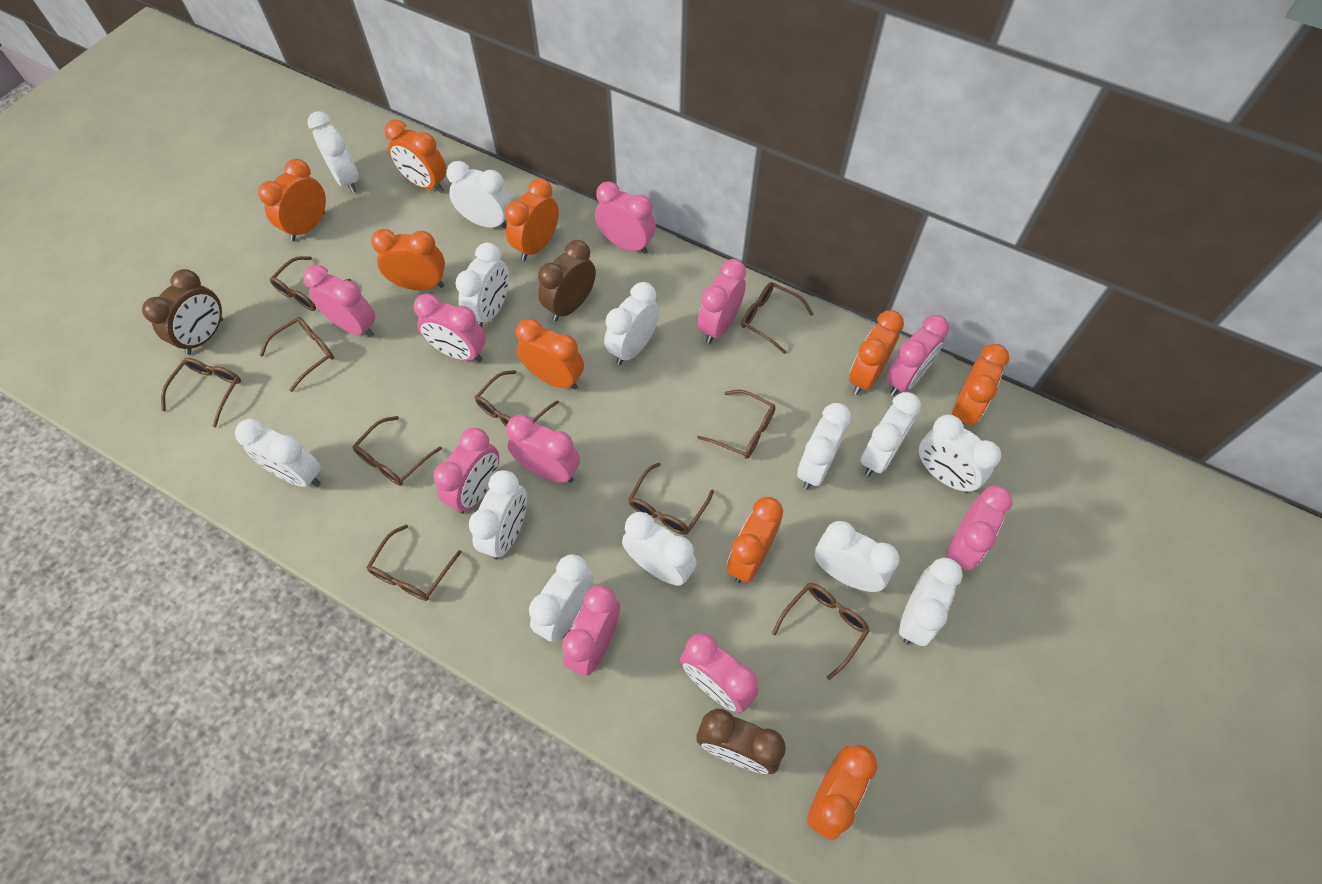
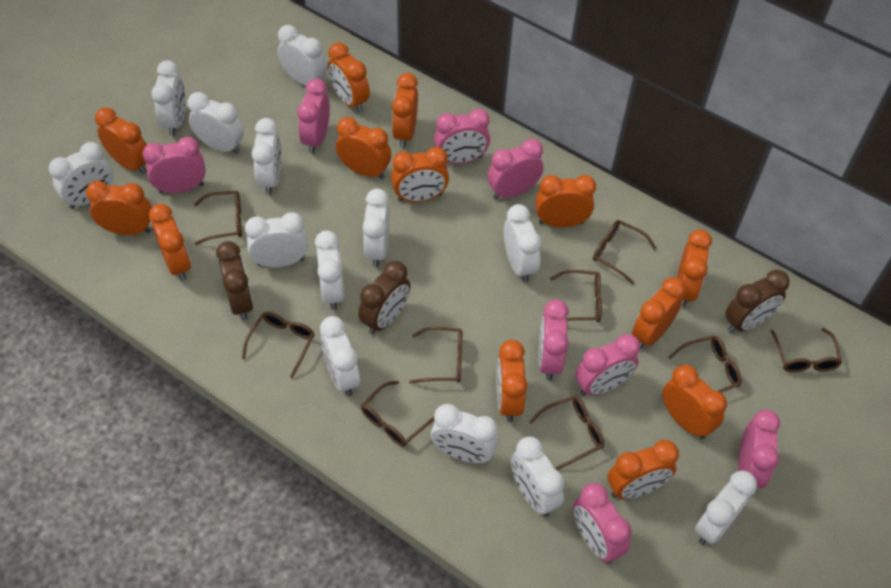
brown glasses: 10 -> 9
orange clock: 9 -> 13
pink clock: 10 -> 8

